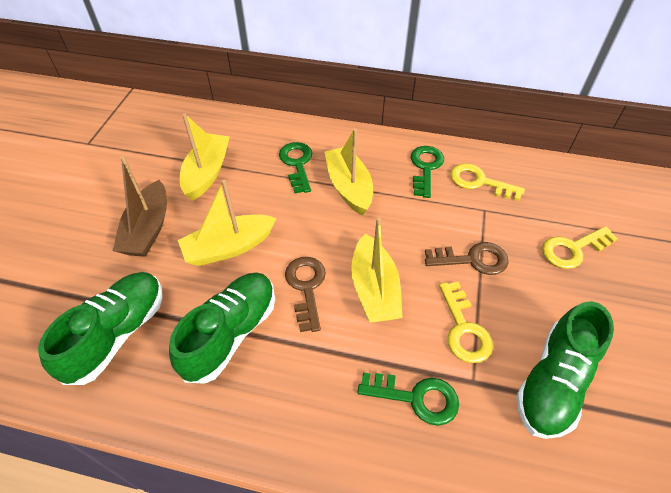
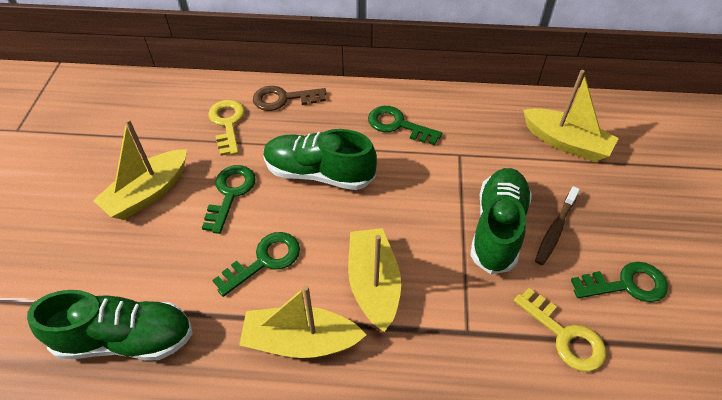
brown boat: 1 -> 0
brown key: 2 -> 1
brown toothbrush: 0 -> 1
green key: 3 -> 4
yellow key: 3 -> 2

